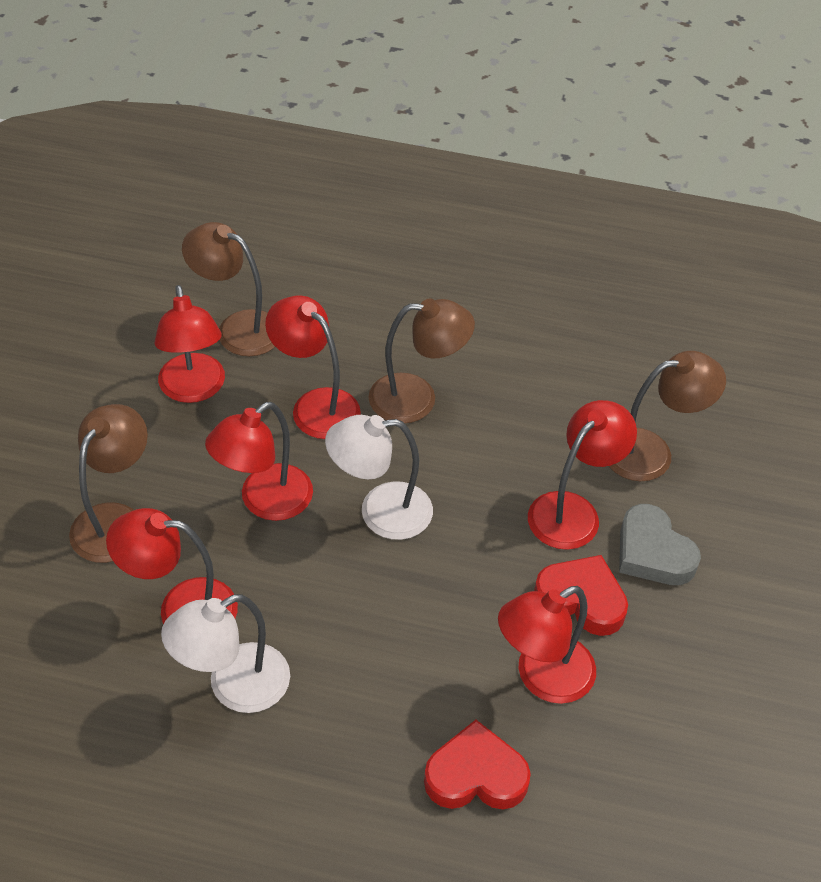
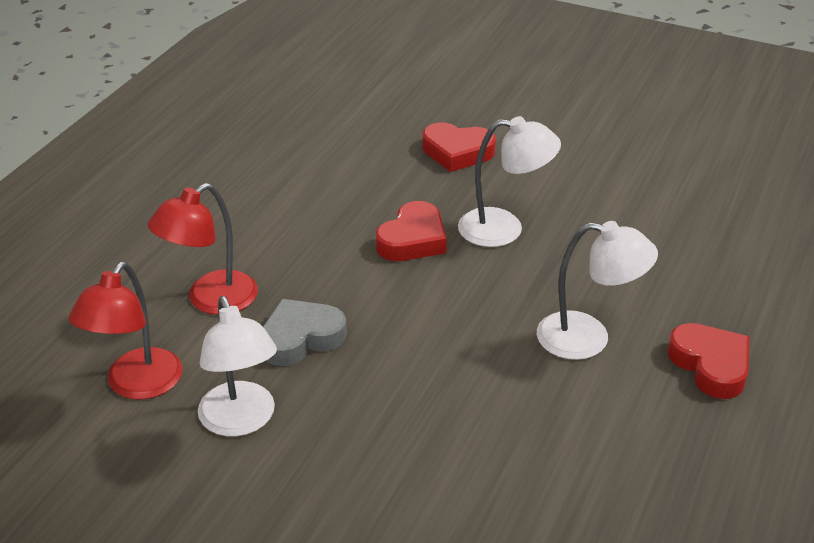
brown lamp: 4 -> 0
red heart: 2 -> 3
red lamp: 6 -> 2
white lamp: 2 -> 3

